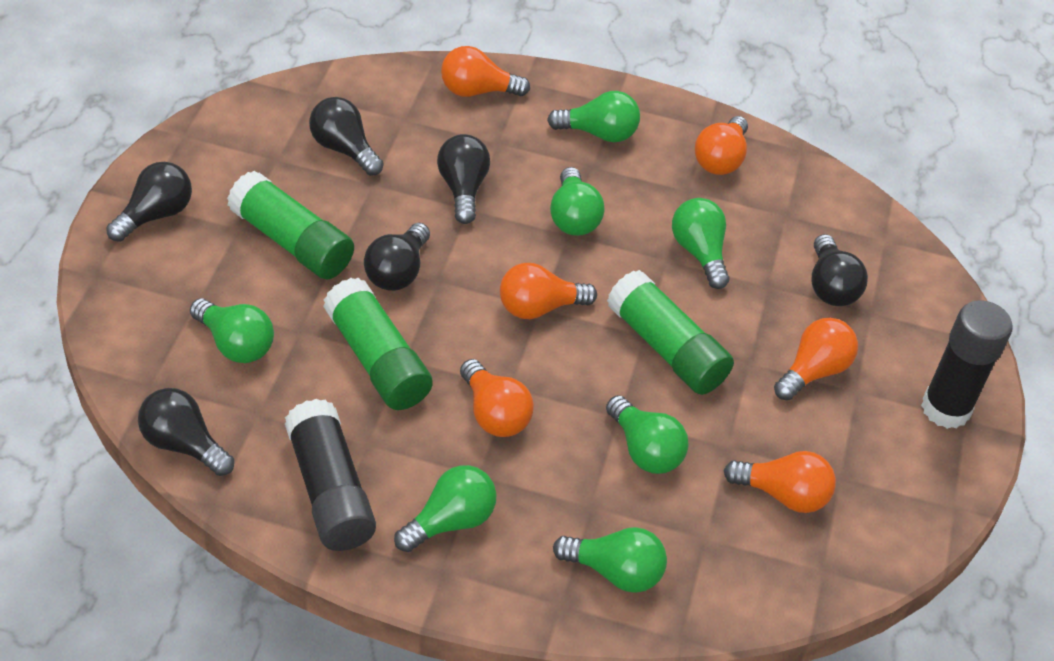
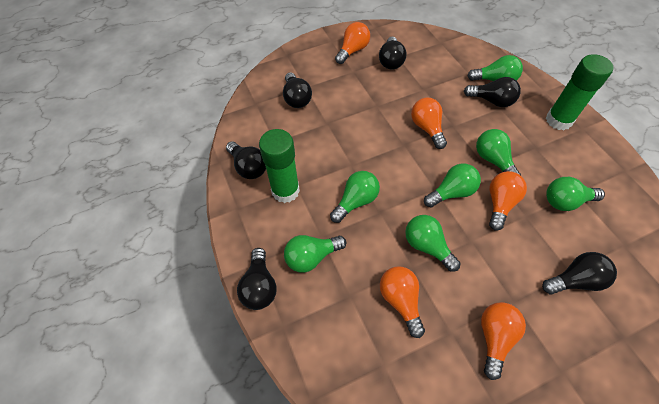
black glue stick: 2 -> 0
green glue stick: 3 -> 2
orange light bulb: 6 -> 5

